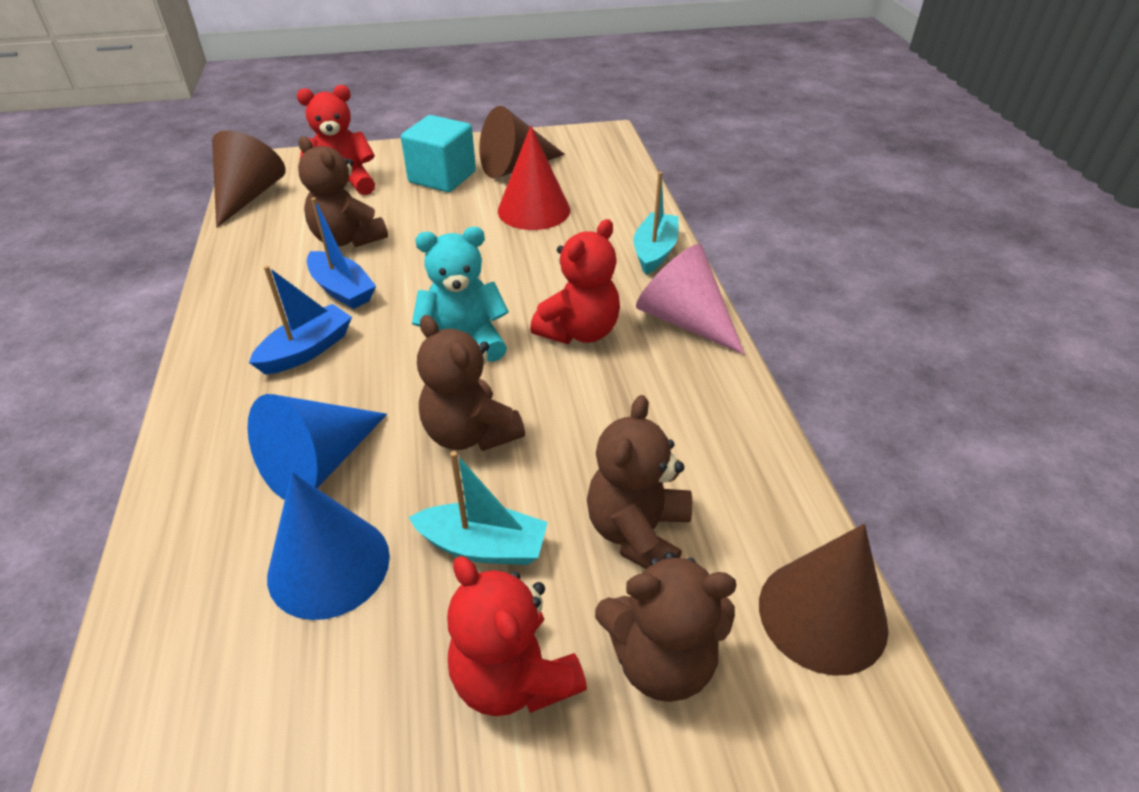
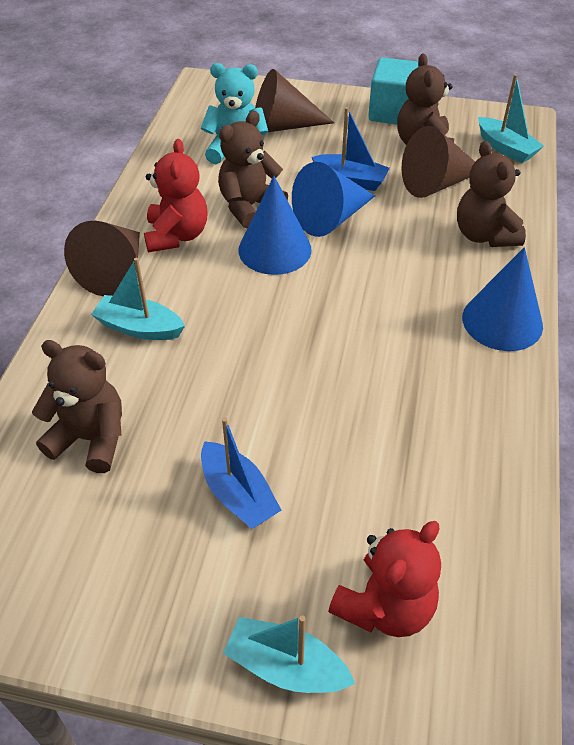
blue cone: 2 -> 3
pink cone: 1 -> 0
red cone: 1 -> 0
red teddy bear: 3 -> 2
turquoise boat: 2 -> 3

